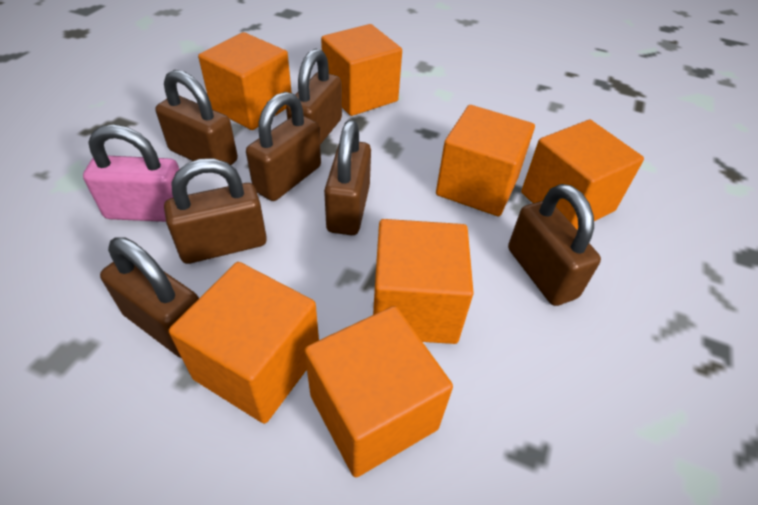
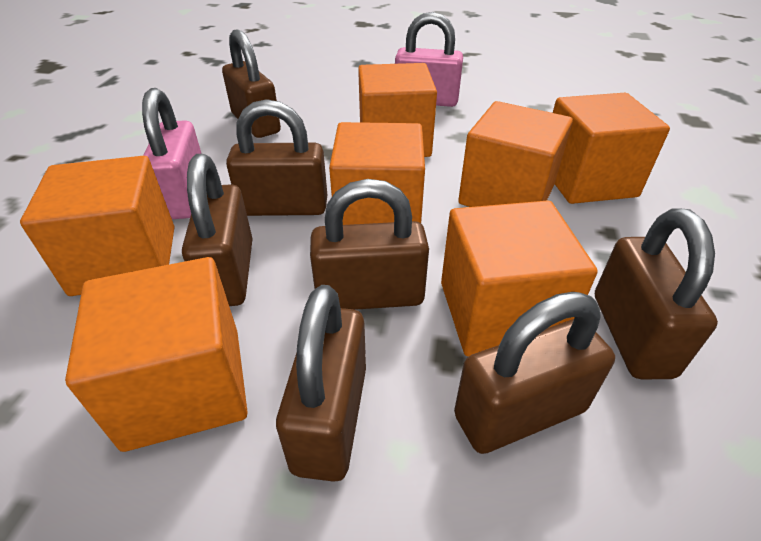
pink padlock: 1 -> 2

